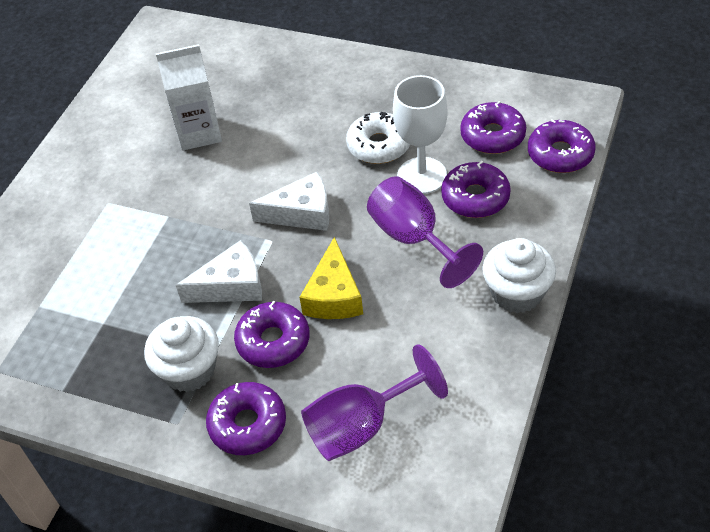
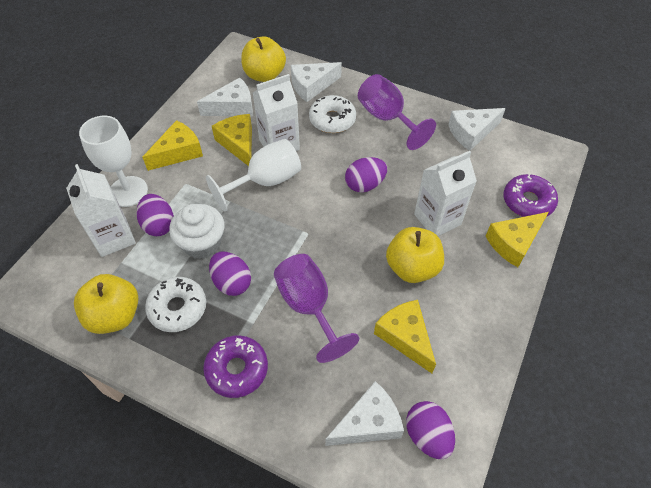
purple donut: 5 -> 2
purple egg: 0 -> 4
white carton: 1 -> 3
white cheese: 2 -> 4
white cupcake: 2 -> 1
white donut: 1 -> 2
white goblet: 1 -> 2
yellow apple: 0 -> 3
yellow cheese: 1 -> 4

